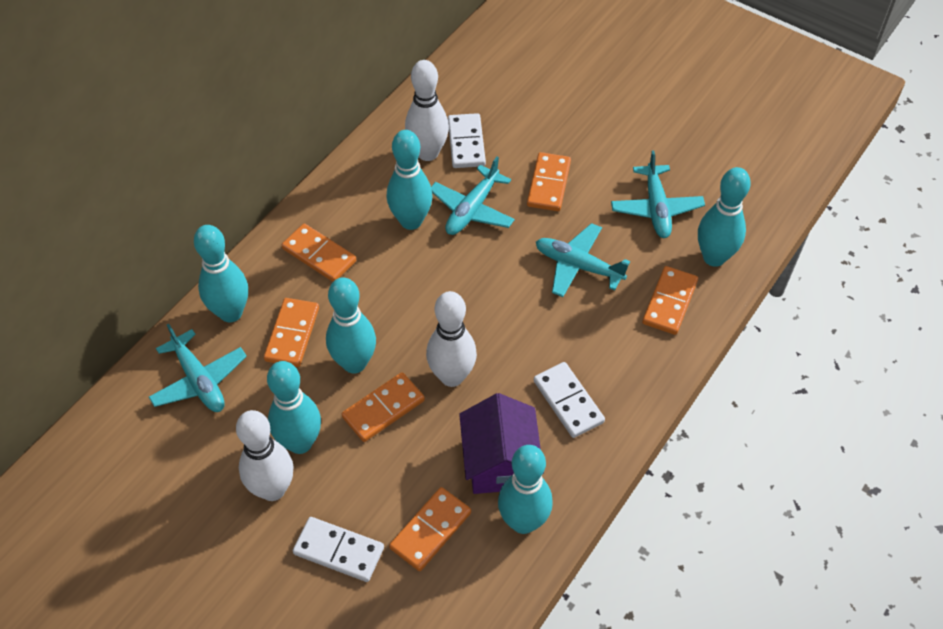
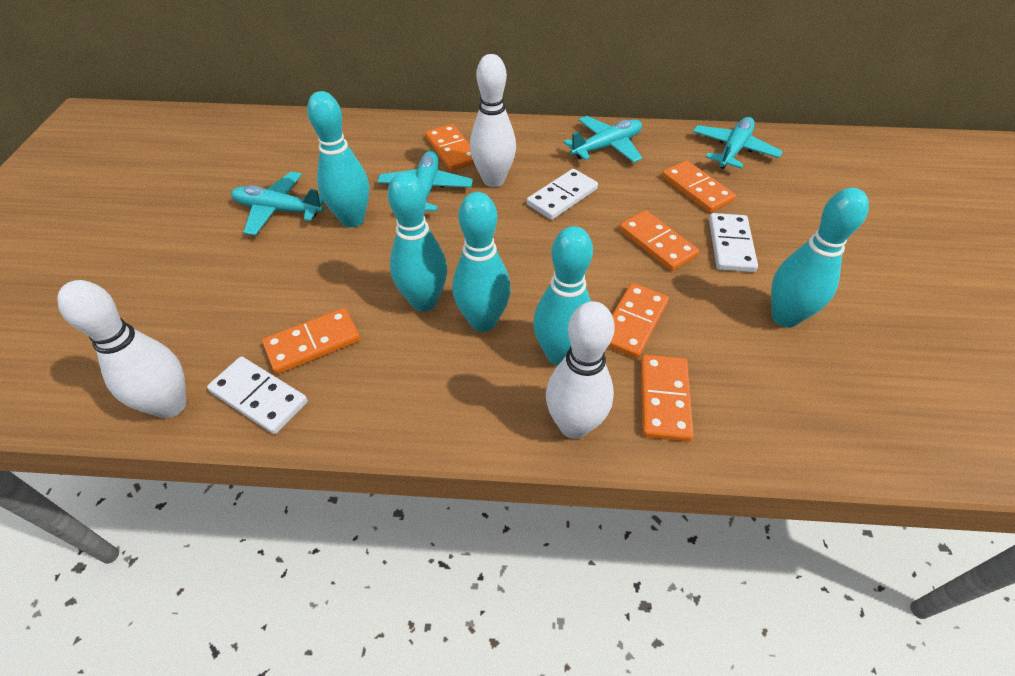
purple house: 1 -> 0
turquoise bowling pin: 6 -> 5

